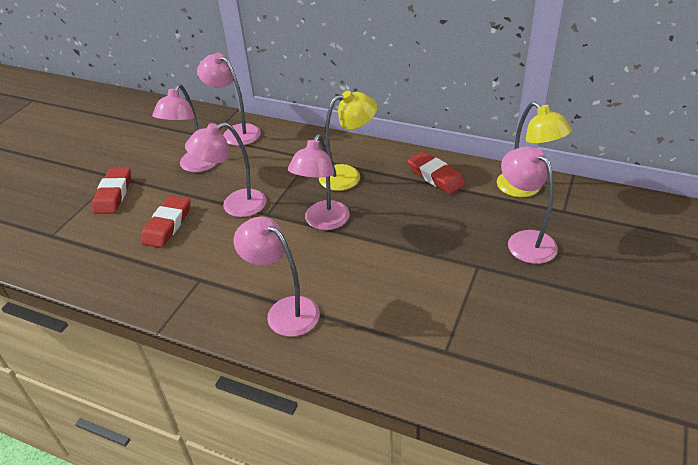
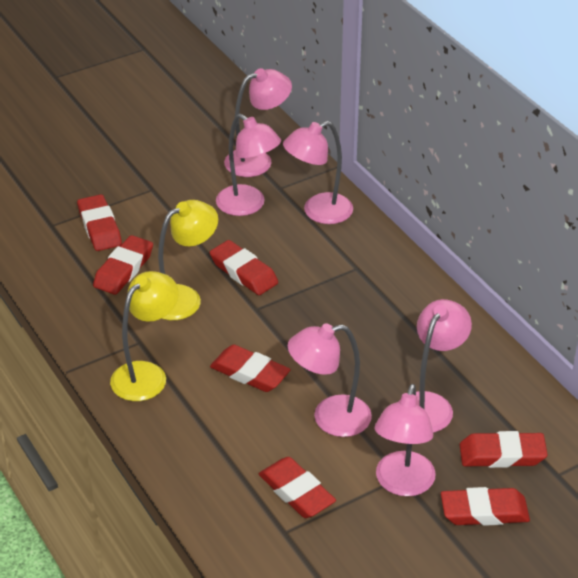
red eraser: 3 -> 7

